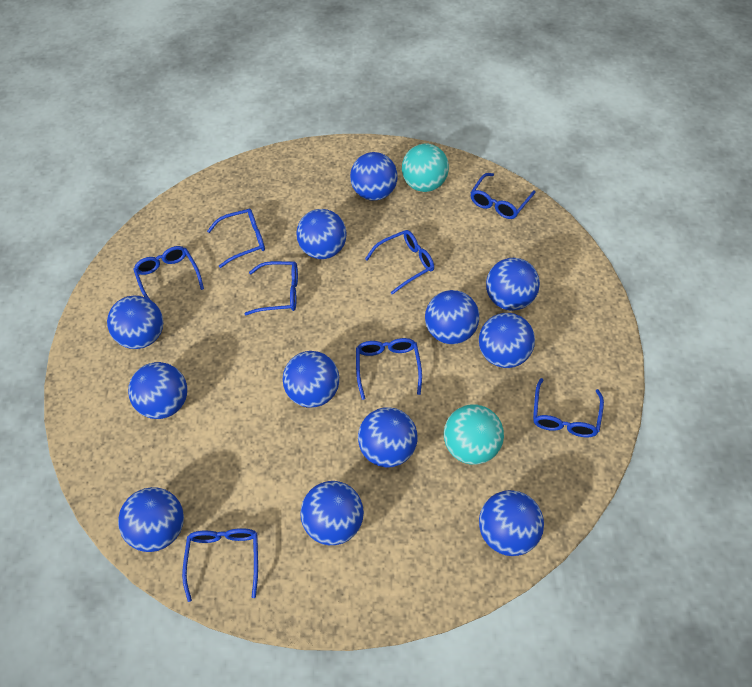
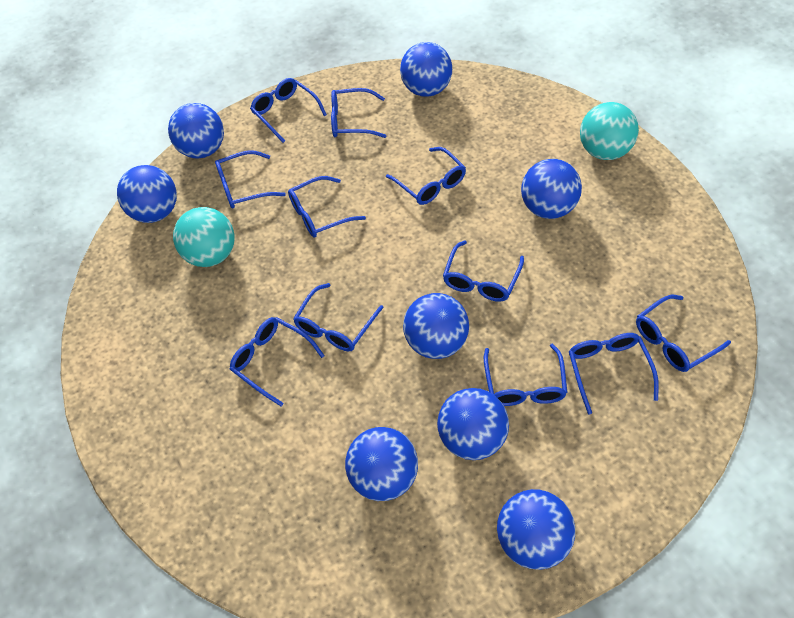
blue ball: 12 -> 8
blue glasses: 8 -> 11

